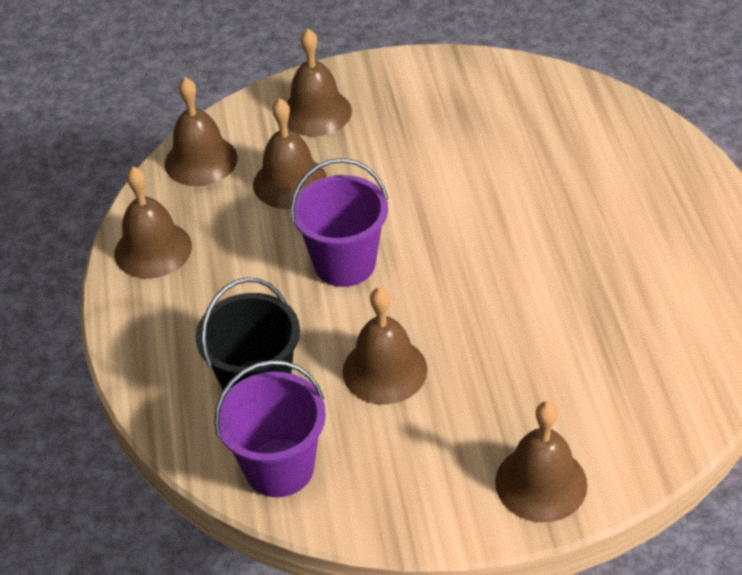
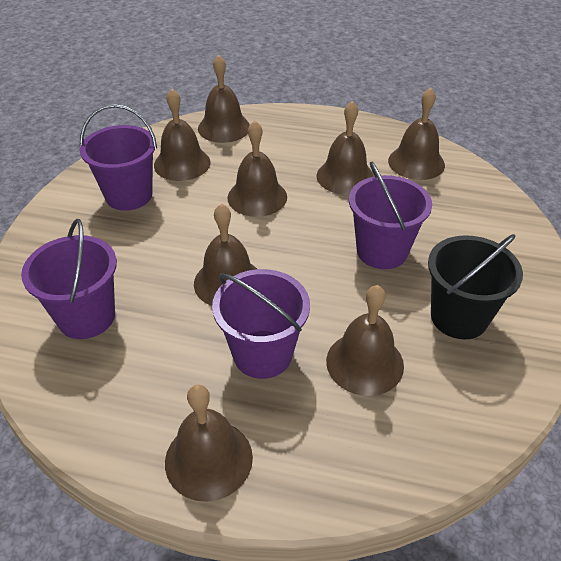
brown bell: 6 -> 8
purple bucket: 2 -> 4

